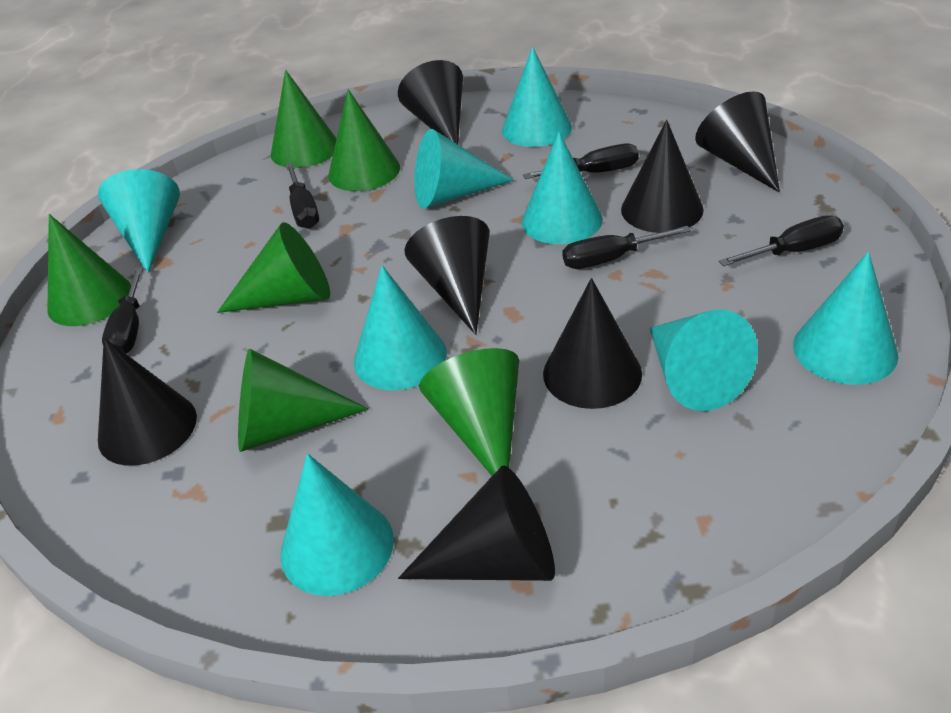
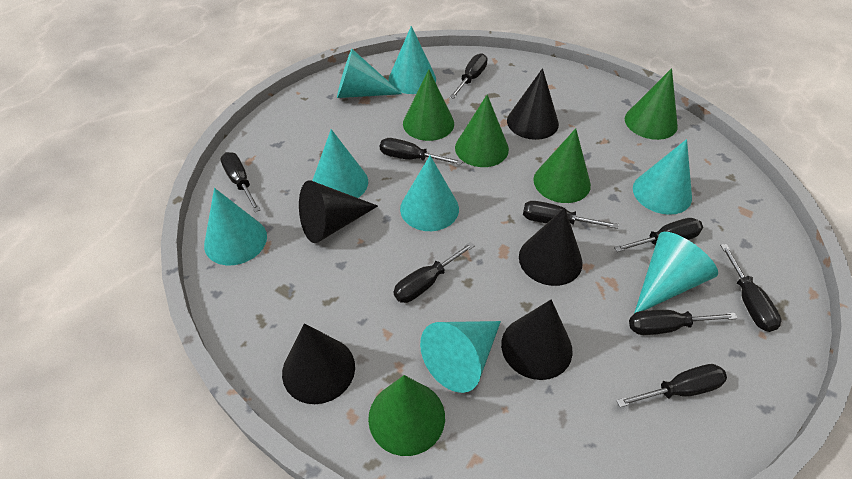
black cone: 7 -> 5
black screwdriver: 5 -> 9
green cone: 6 -> 5

